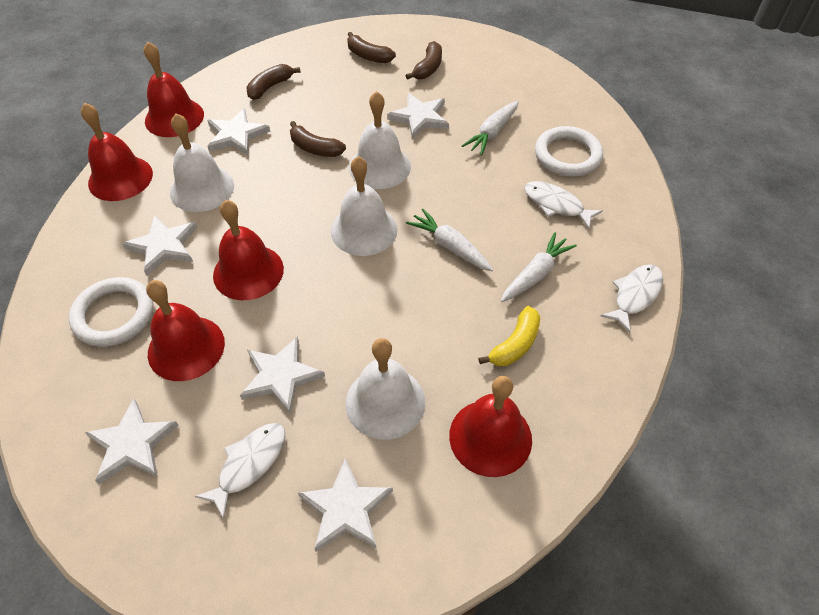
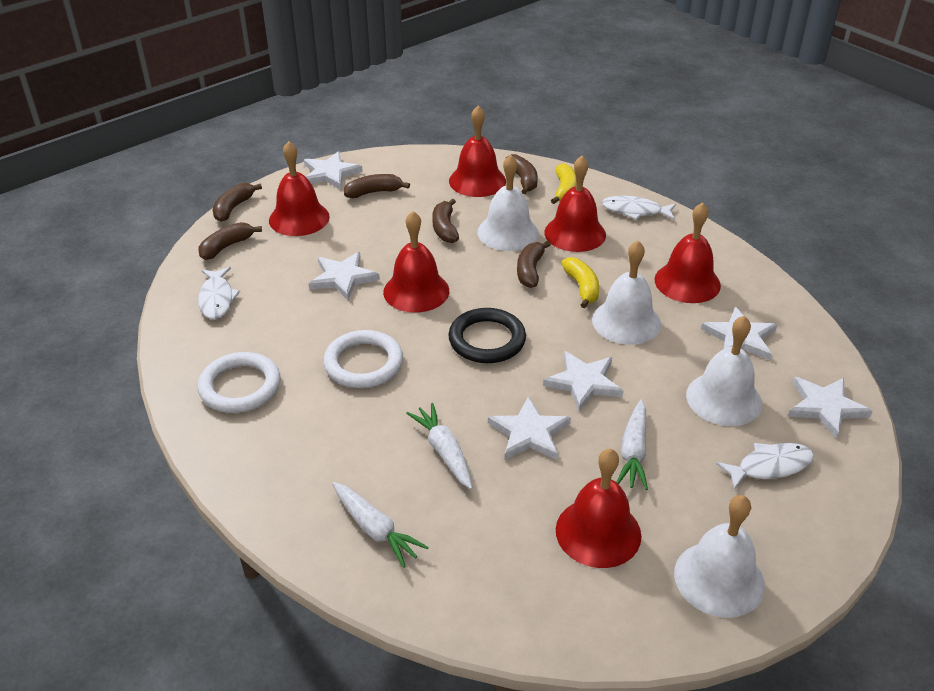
black ring: 0 -> 1
brown banana: 4 -> 6
red bell: 5 -> 6
yellow banana: 1 -> 2

